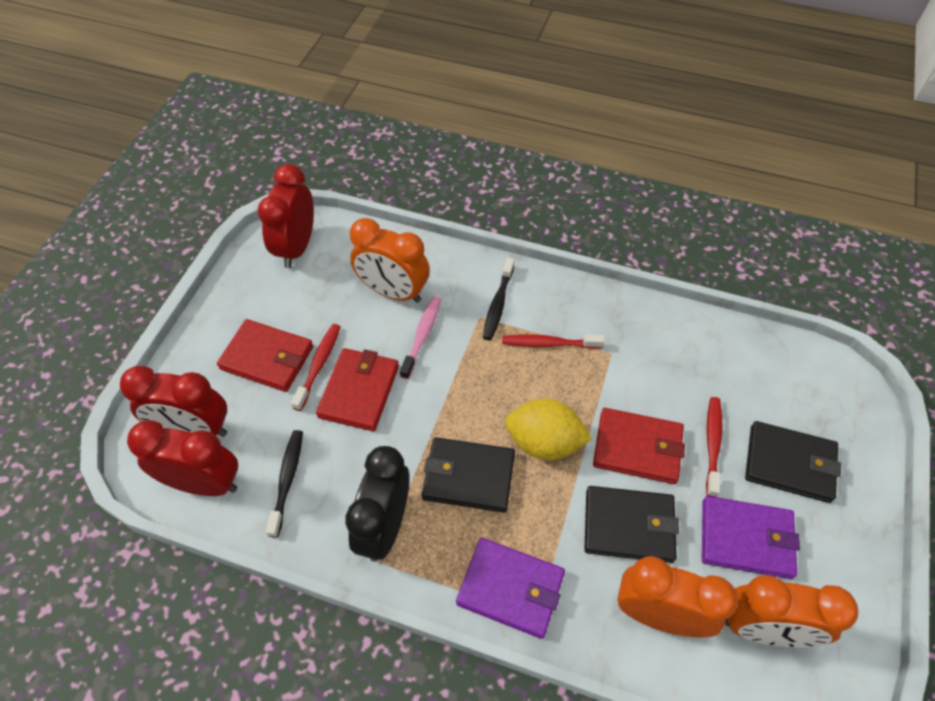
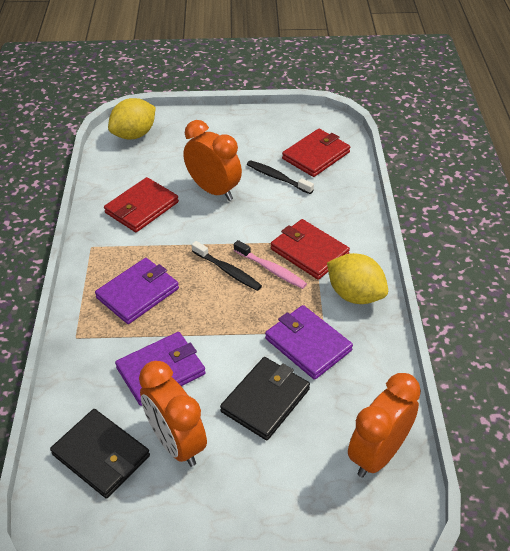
black clock: 1 -> 0
black wallet: 3 -> 2
purple wallet: 2 -> 3
red clock: 3 -> 0
red toothbrush: 3 -> 0
yellow lemon: 1 -> 2

